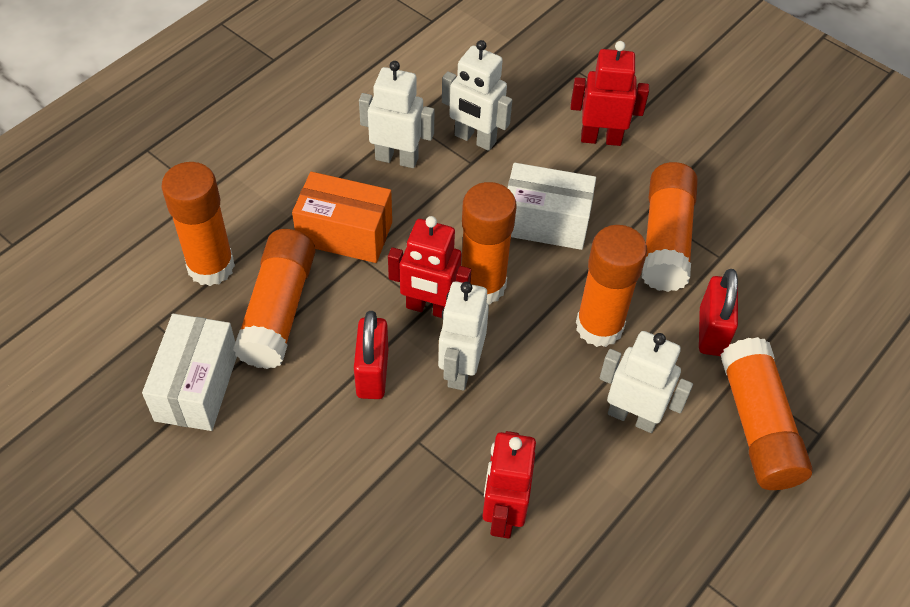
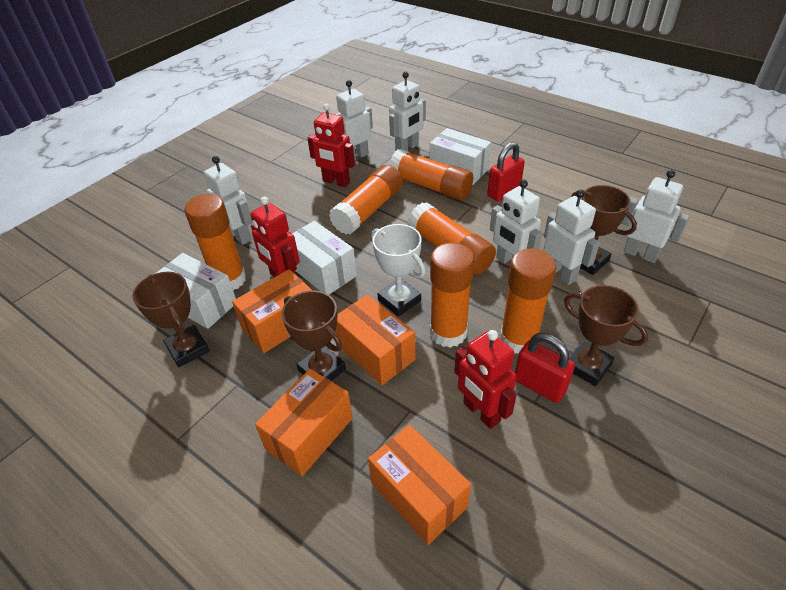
brown trophy: 0 -> 4
orange box: 1 -> 4
white box: 2 -> 3
white robot: 4 -> 6
white trophy: 0 -> 1

